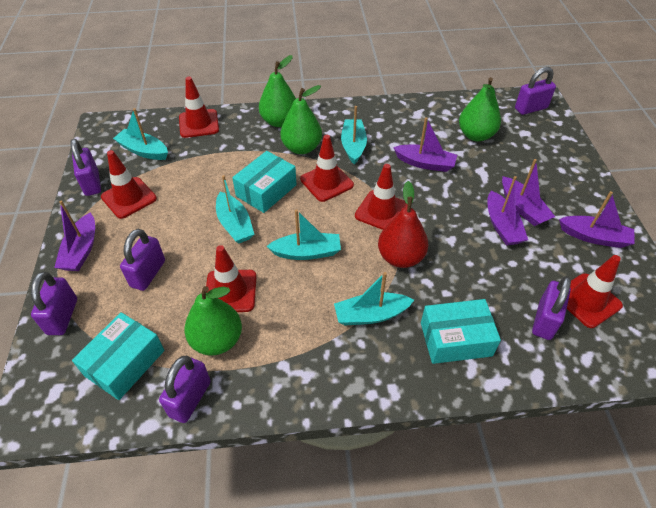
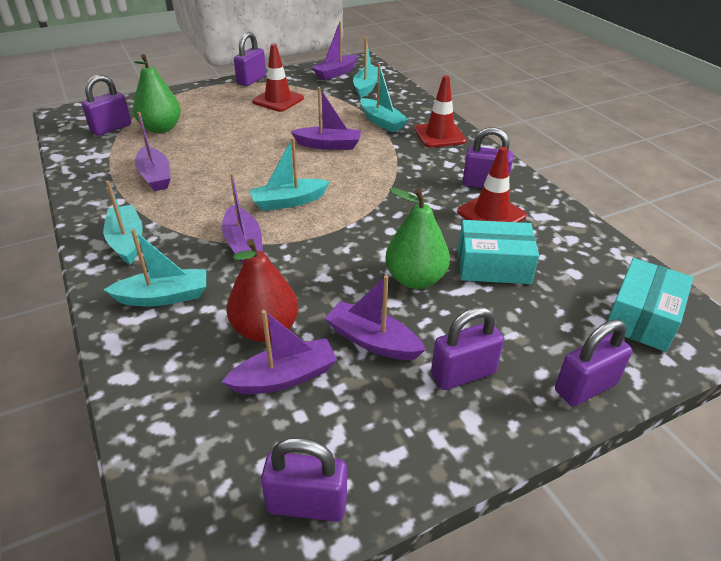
green pear: 4 -> 2
purple boat: 5 -> 6
red traffic cone: 6 -> 3
turquoise box: 3 -> 2

